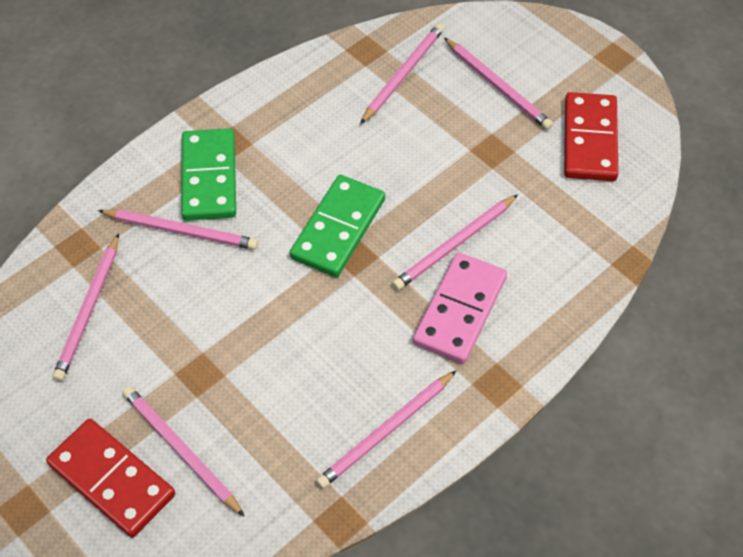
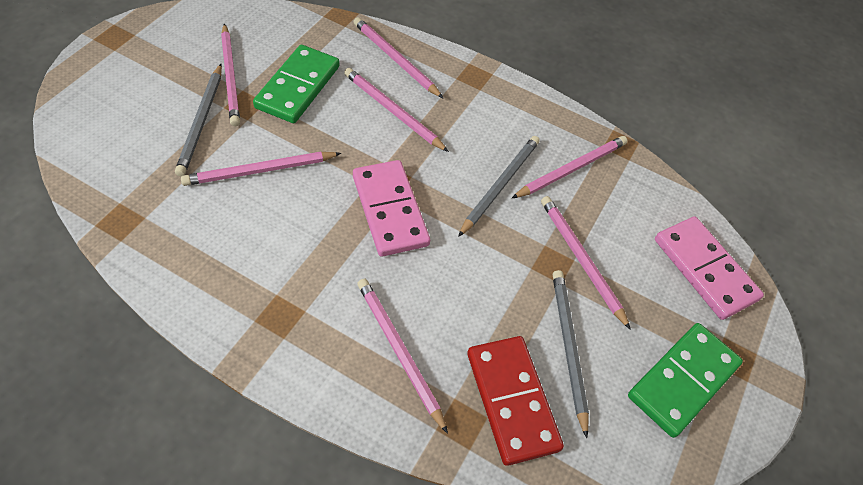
grey pencil: 0 -> 3
pink domino: 1 -> 2
red domino: 2 -> 1

